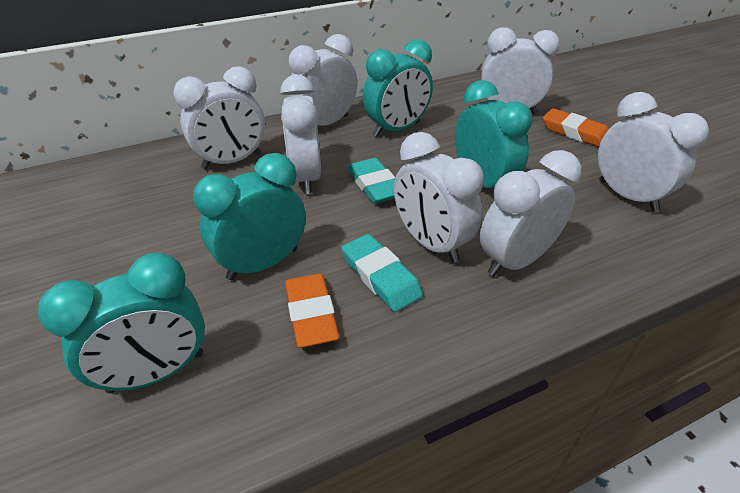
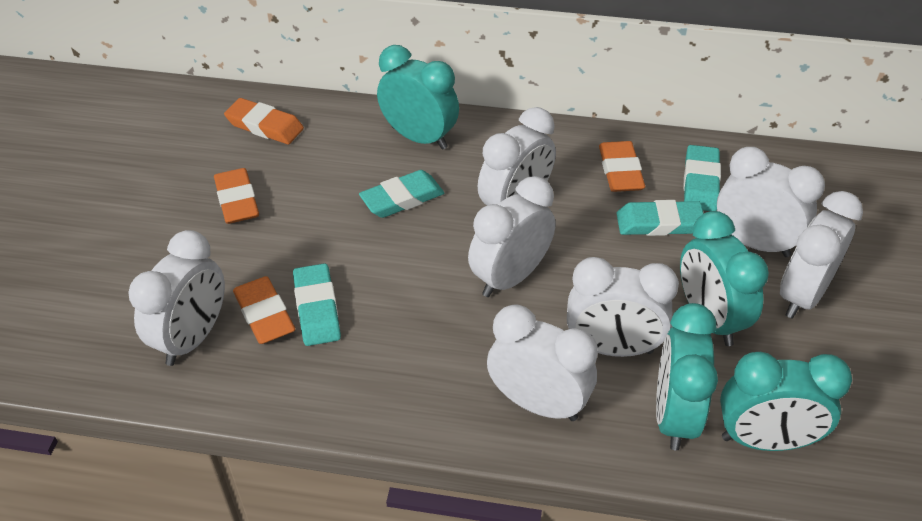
orange eraser: 2 -> 4
turquoise eraser: 2 -> 4

